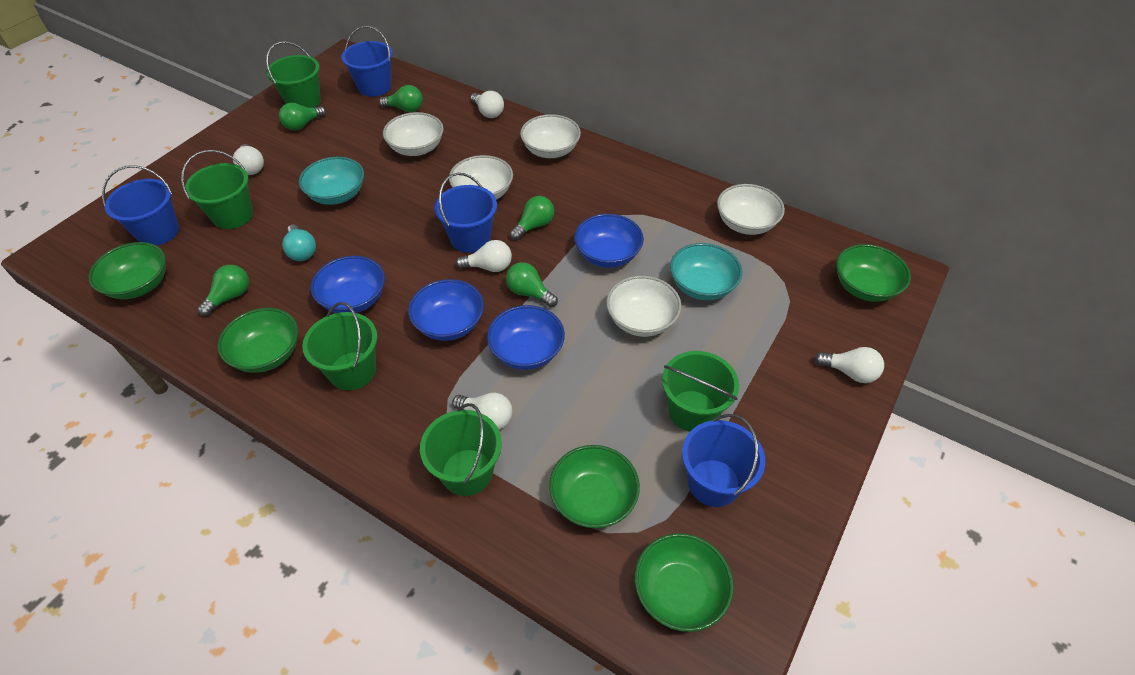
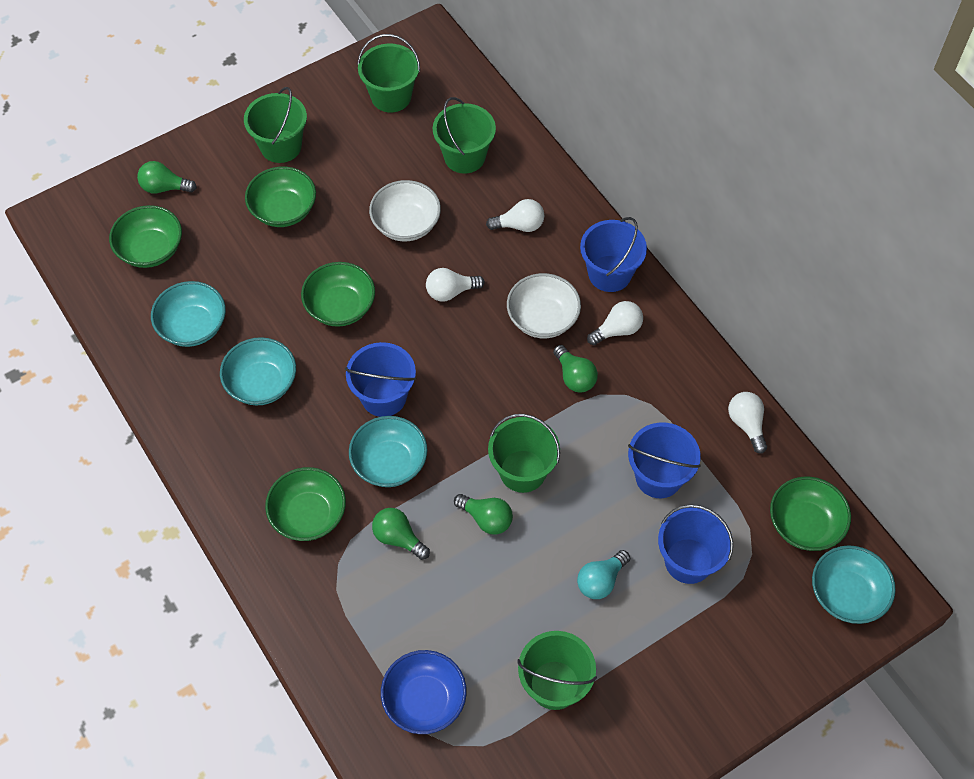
blue bowl: 4 -> 1
green light bulb: 5 -> 4
turquoise bowl: 2 -> 4
white bowl: 5 -> 2
white light bulb: 5 -> 4

